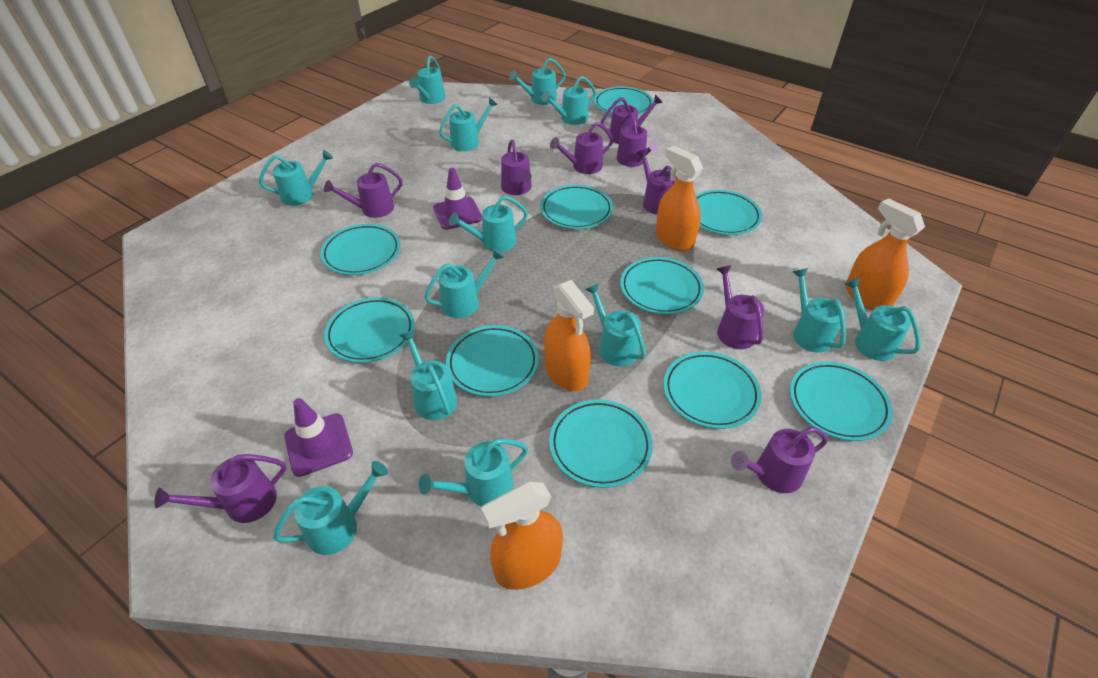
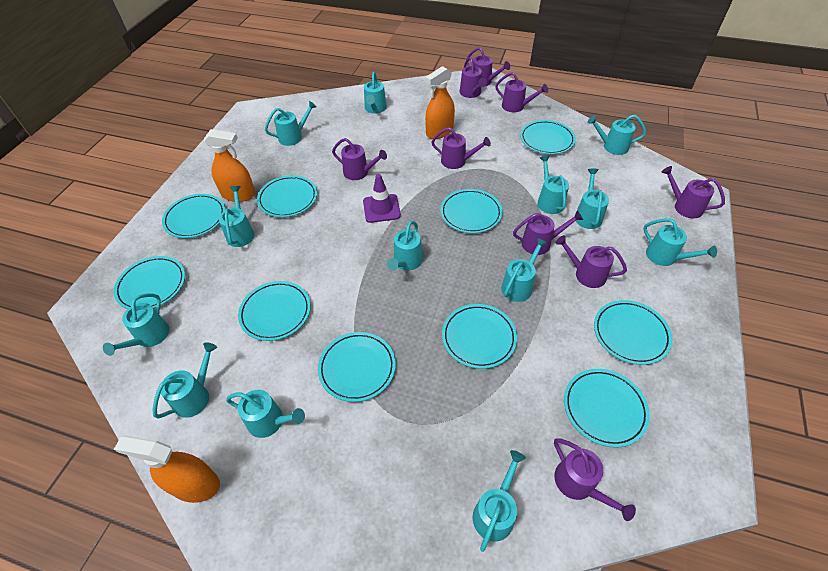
orange spray bottle: 4 -> 3
purple traffic cone: 2 -> 1

